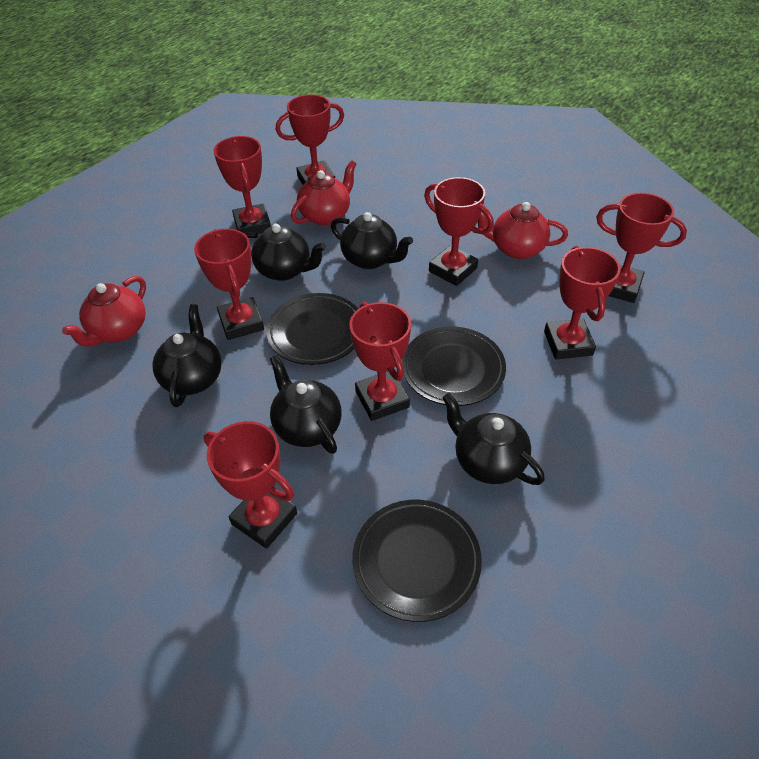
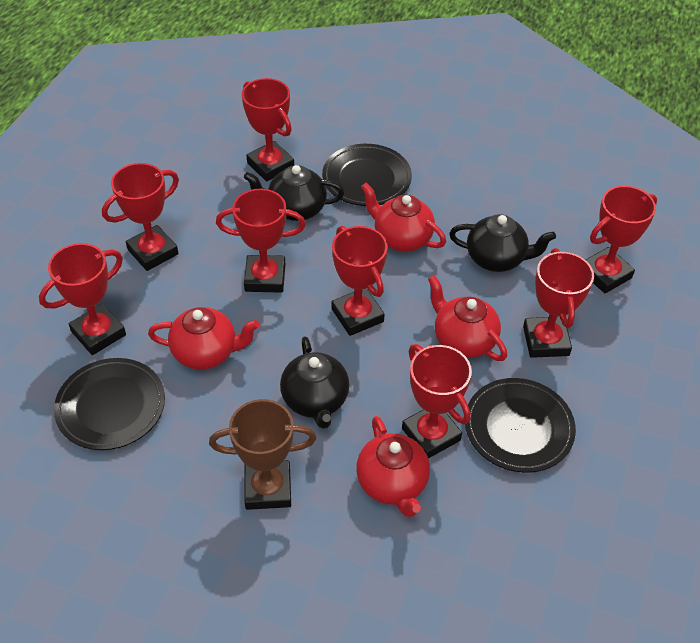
black teapot: 5 -> 3
brown trophy: 0 -> 1
red teapot: 3 -> 4

